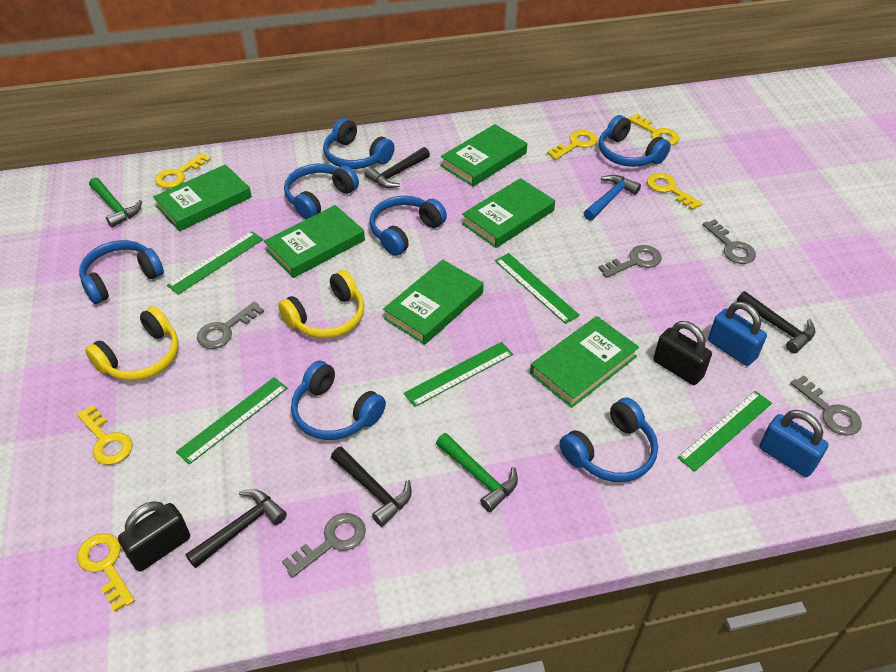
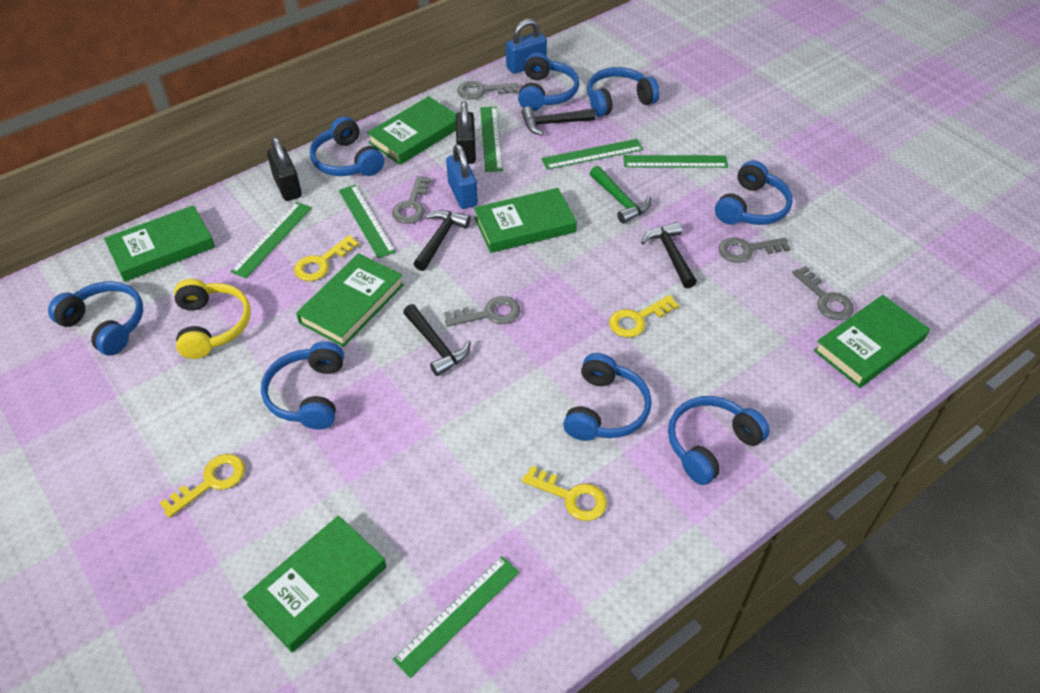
blue hammer: 1 -> 0
blue headphones: 7 -> 8
green hammer: 2 -> 1
green ruler: 5 -> 6
yellow headphones: 2 -> 1
yellow key: 6 -> 4

